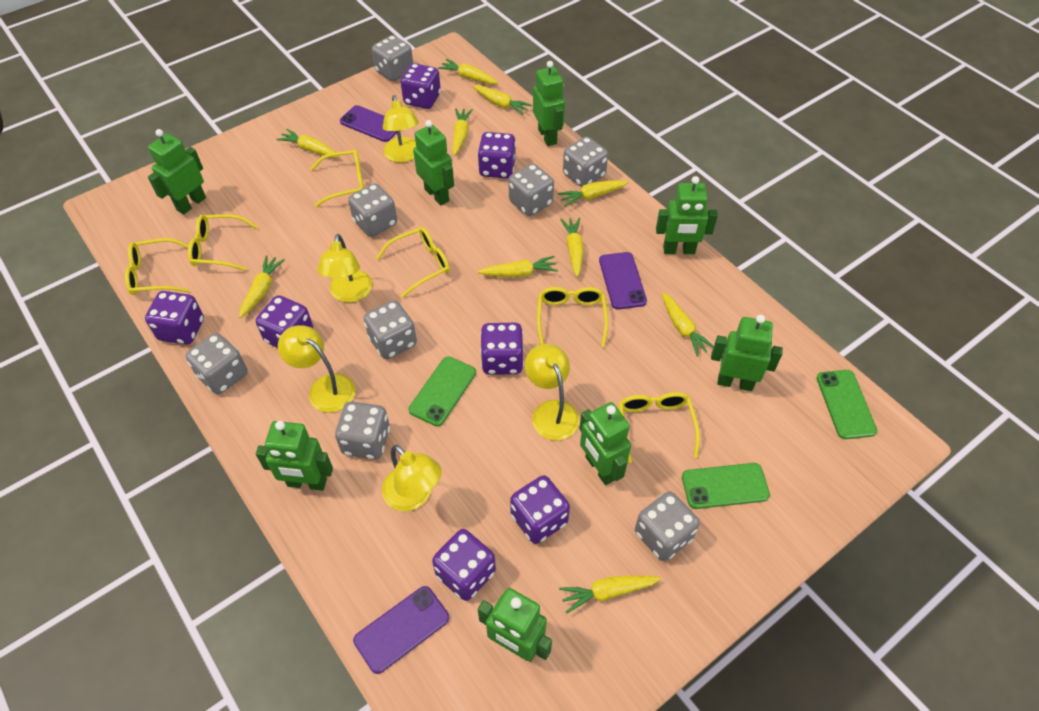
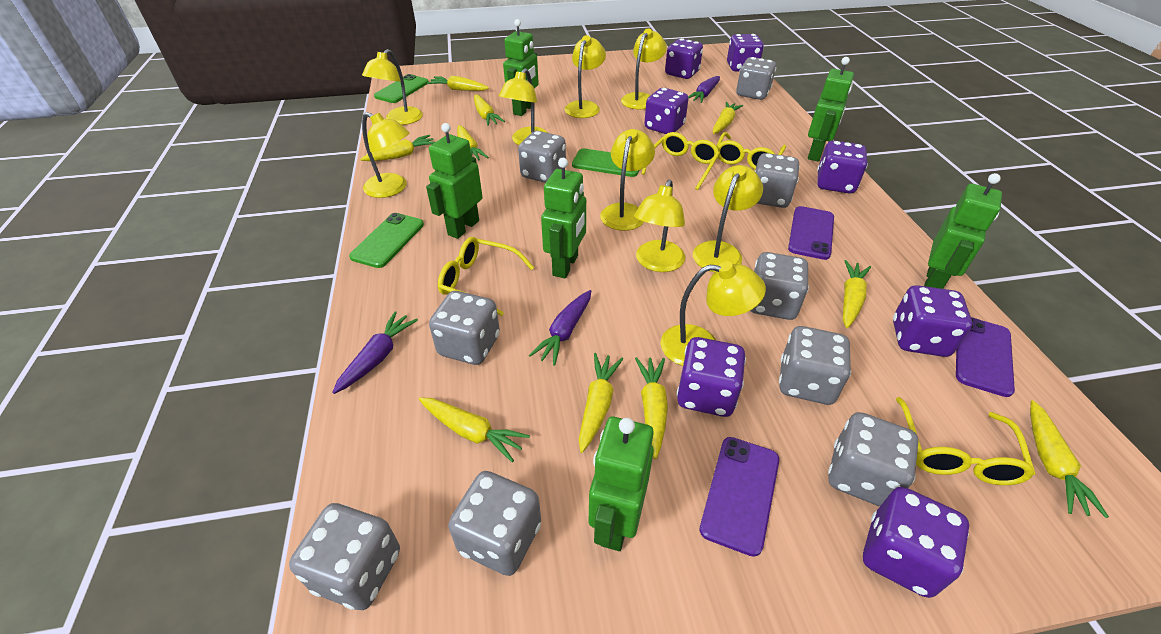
green robot: 8 -> 6
grey dice: 8 -> 9
purple carrot: 0 -> 3
yellow glasses: 6 -> 4
yellow lamp: 5 -> 9

